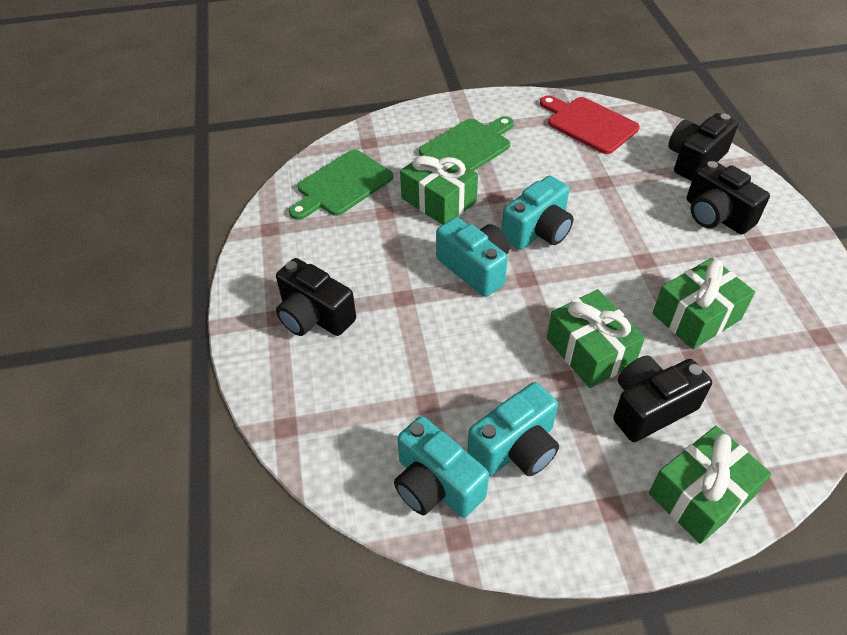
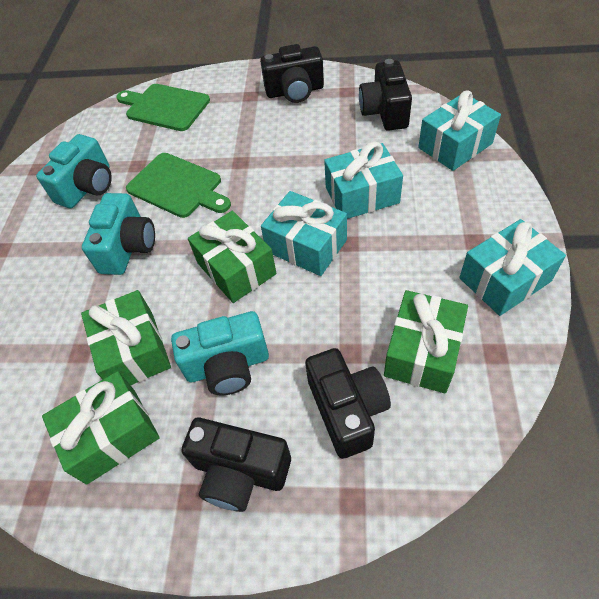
red cutting board: 1 -> 0
turquoise camera: 4 -> 3
turquoise gift: 0 -> 4

